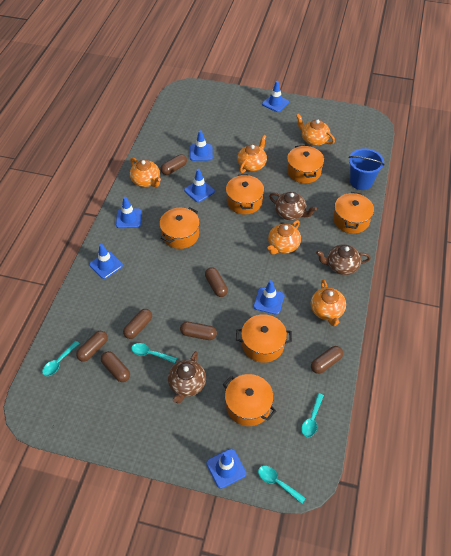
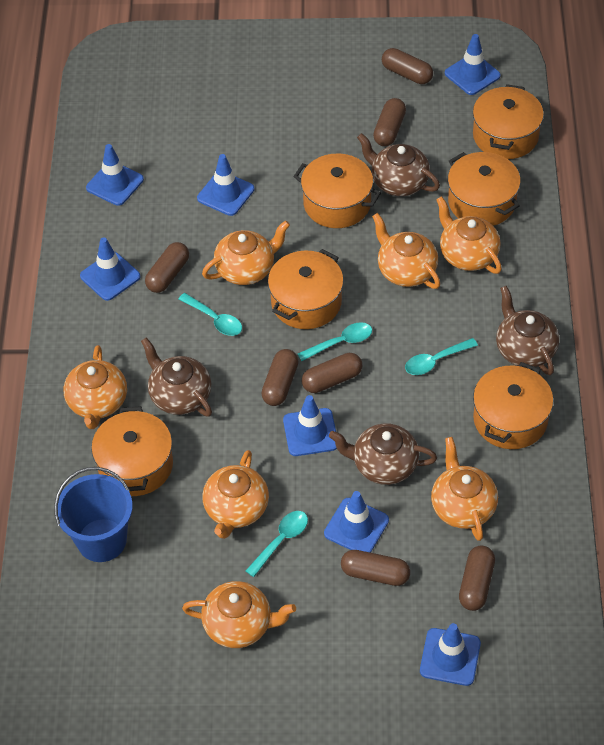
brown teapot: 3 -> 4
orange teapot: 5 -> 7

